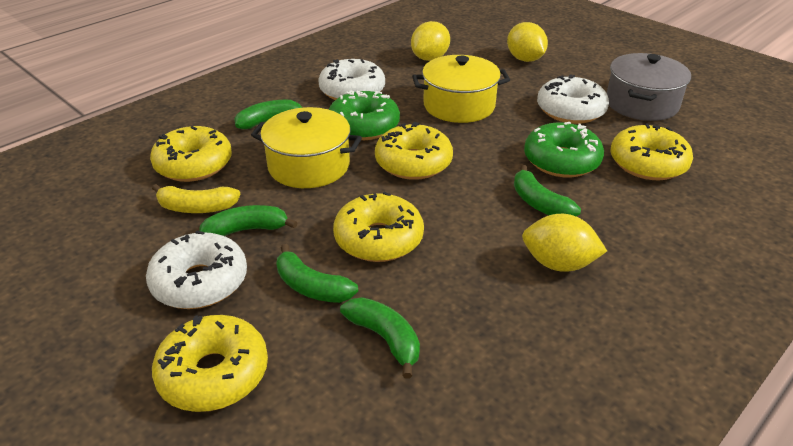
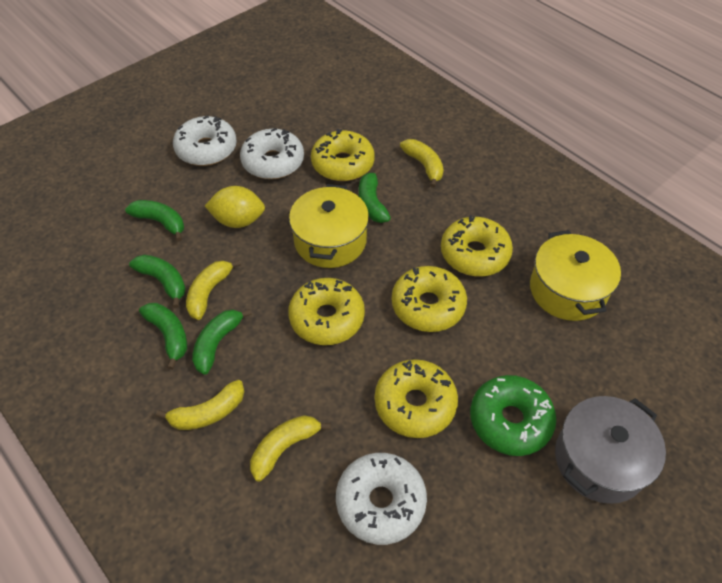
green donut: 2 -> 1
yellow banana: 1 -> 4
yellow lemon: 3 -> 1

